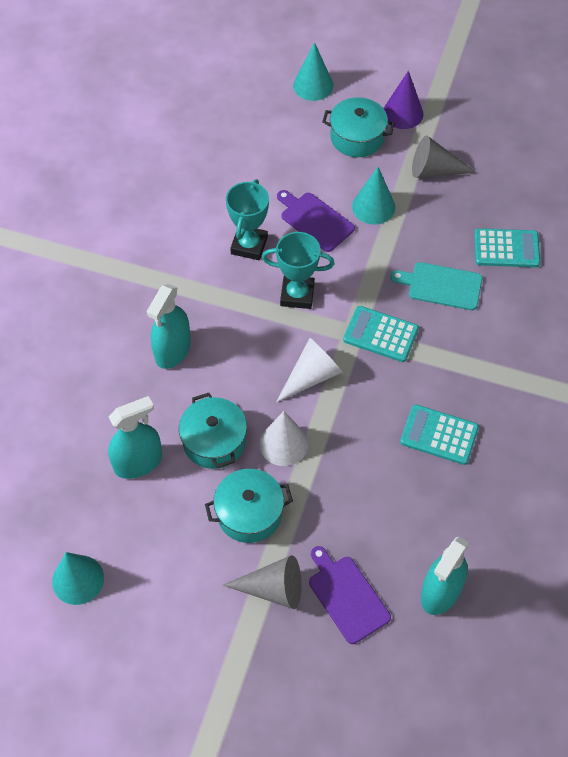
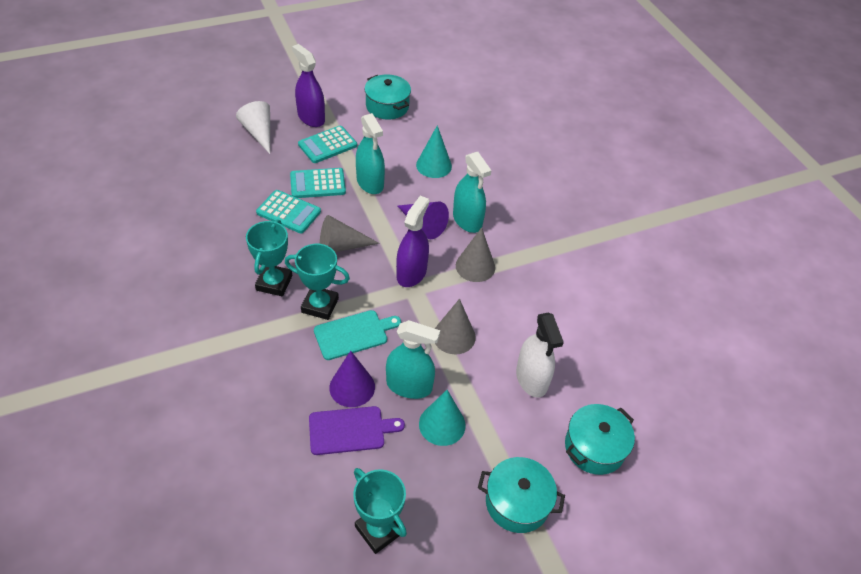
grey cone: 2 -> 3
purple cone: 1 -> 2
purple cutting board: 2 -> 1
purple spray bottle: 0 -> 2
turquoise cone: 3 -> 2
turquoise trophy: 2 -> 3
white cone: 2 -> 1
white spray bottle: 0 -> 1

